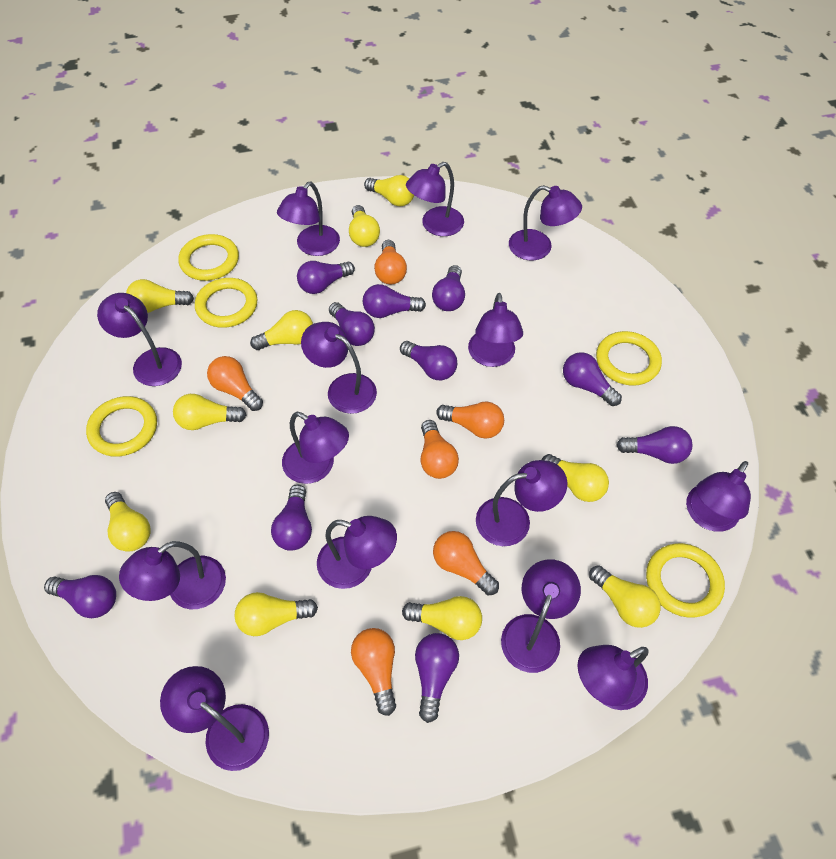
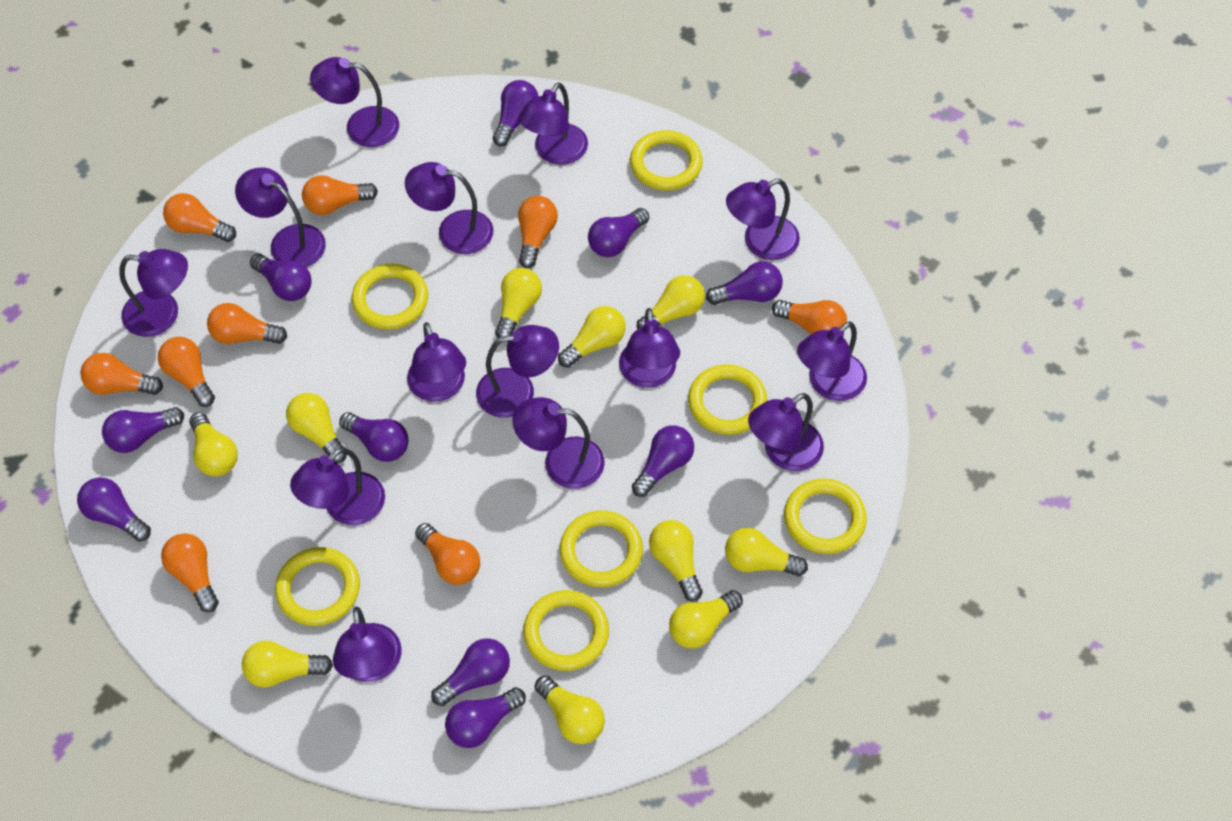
orange light bulb: 6 -> 9
yellow ring: 5 -> 7

